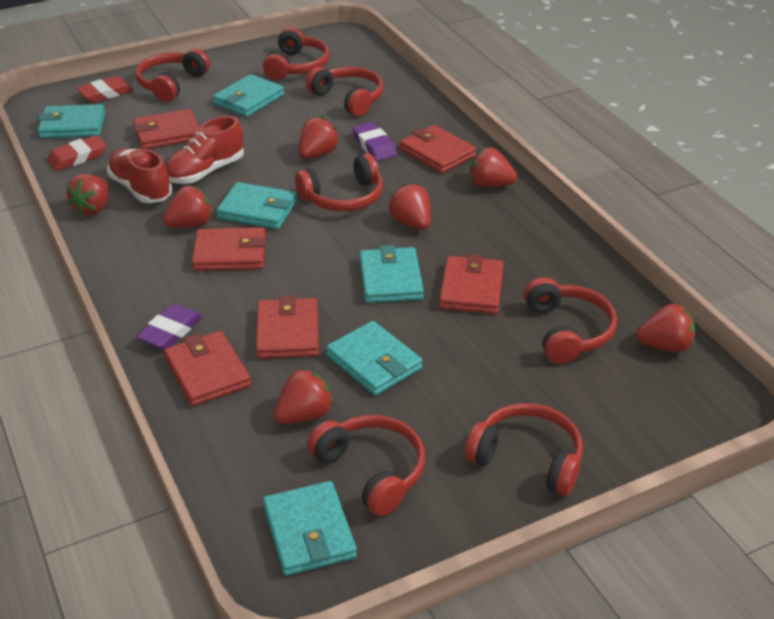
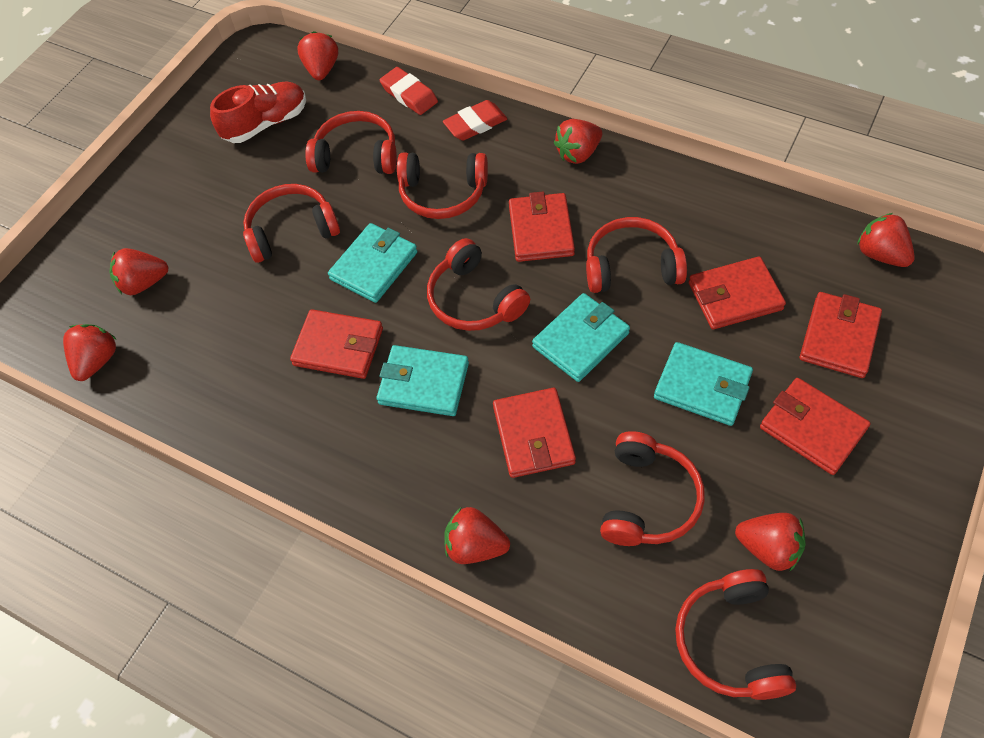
purple eraser: 2 -> 0
red shoe: 2 -> 1
turquoise wallet: 6 -> 4

